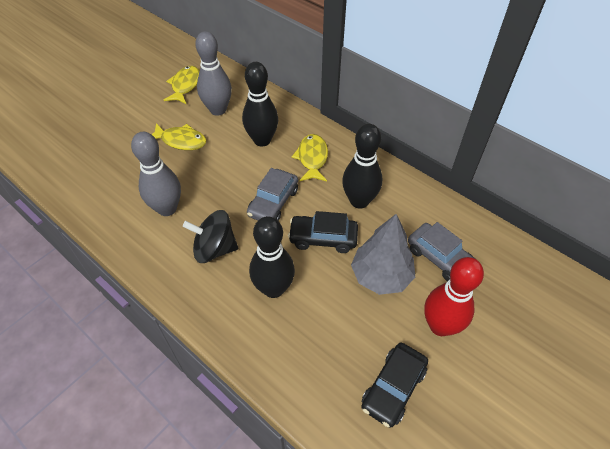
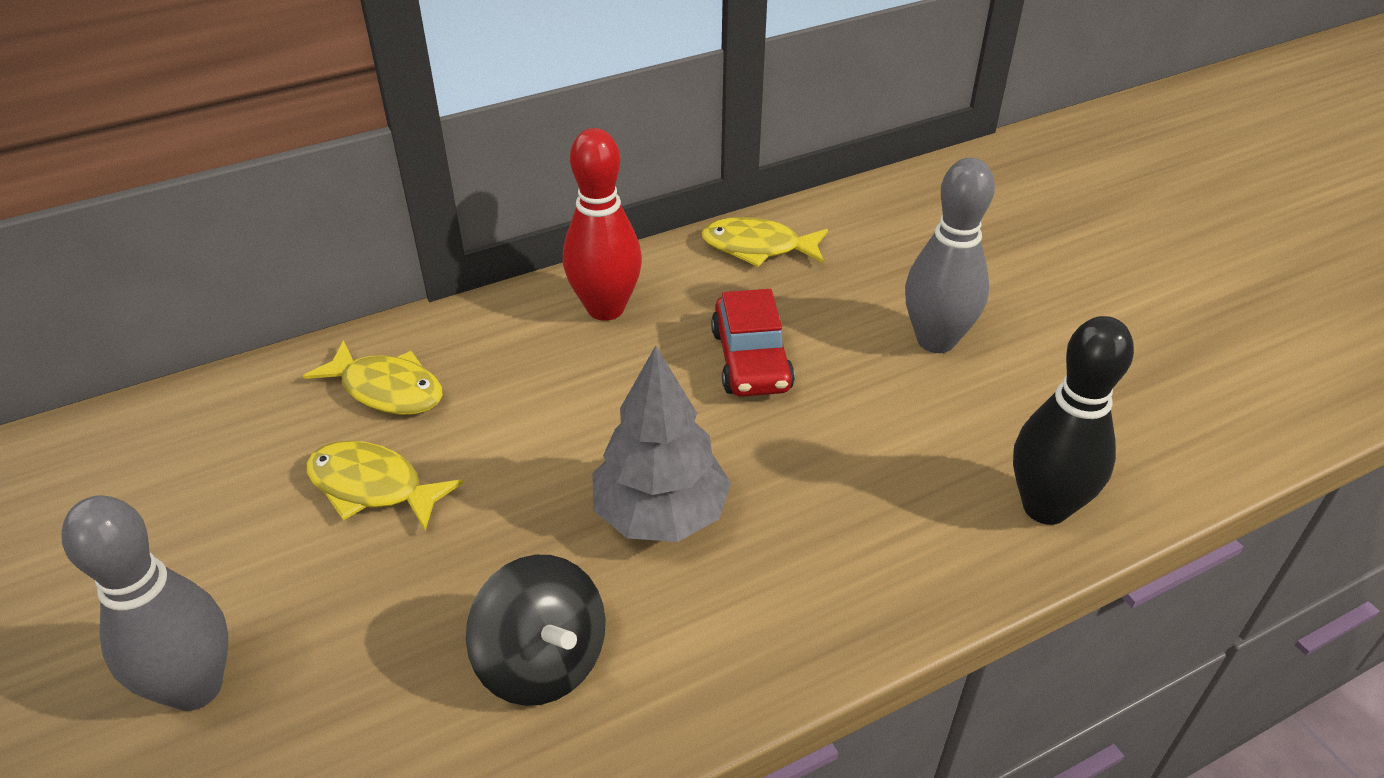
black bowling pin: 3 -> 1
black car: 2 -> 0
grey car: 2 -> 0
red car: 0 -> 1

